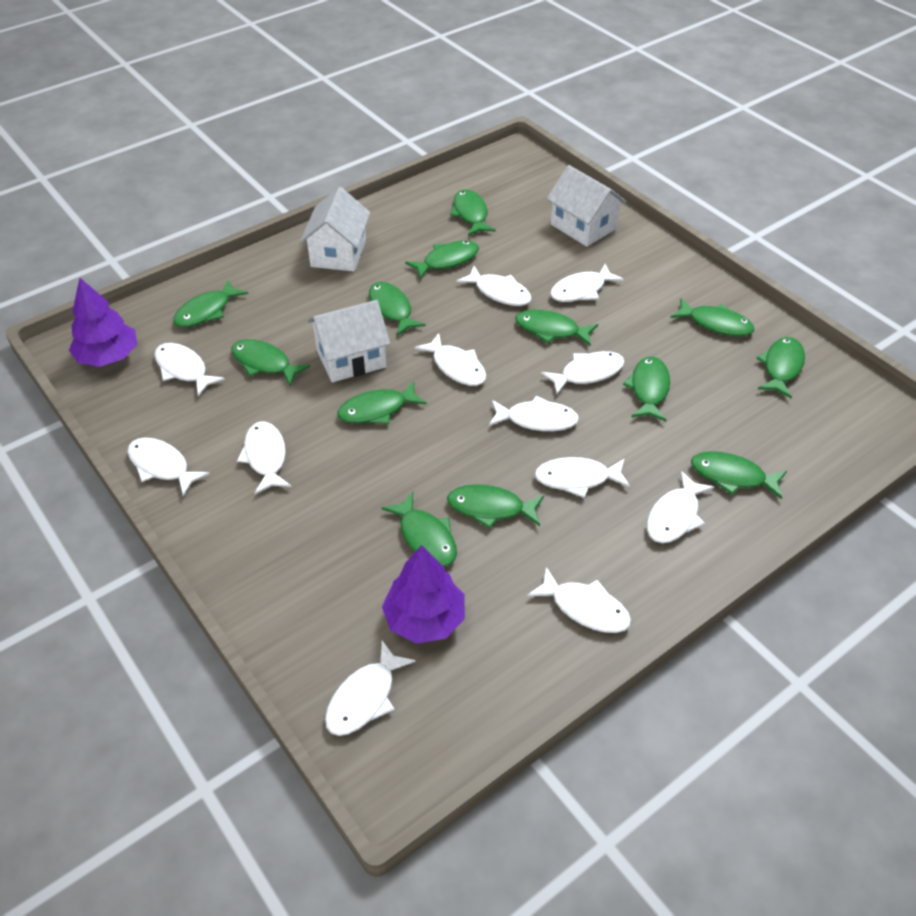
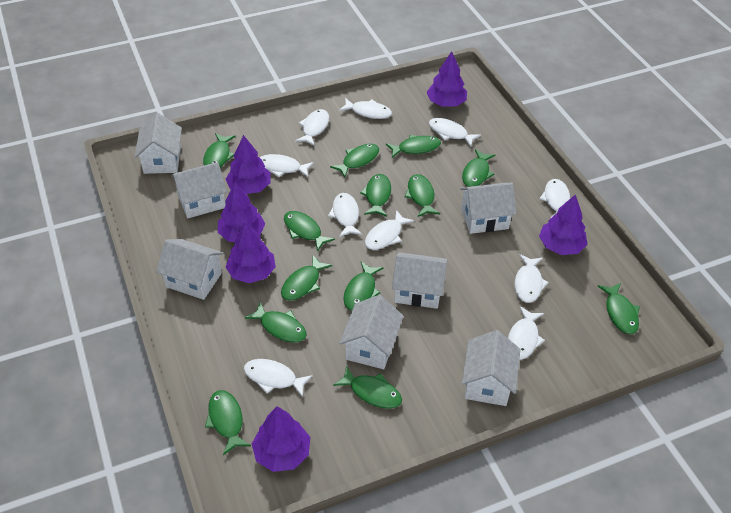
purple tree: 2 -> 6
white fish: 12 -> 10
white house: 3 -> 7

